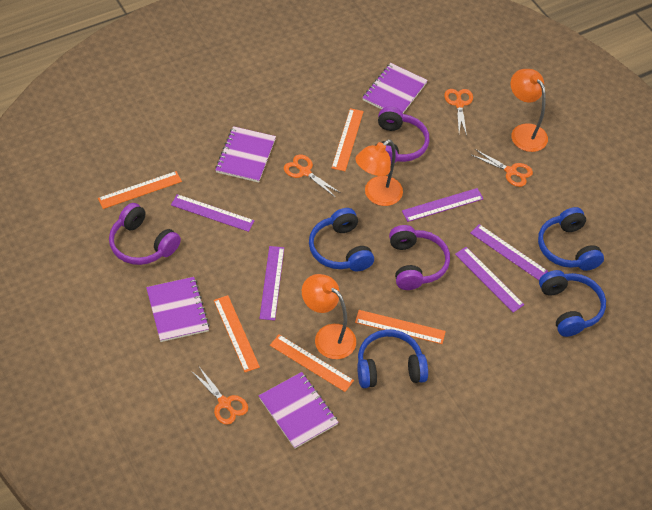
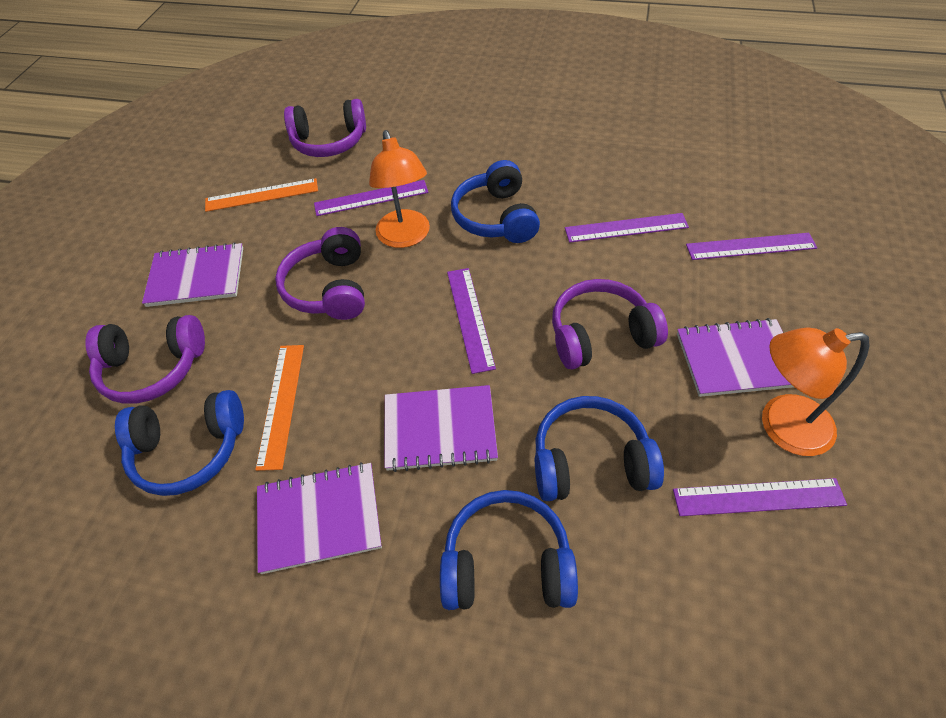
orange lamp: 3 -> 2
orange ruler: 5 -> 2
orange scissors: 4 -> 0
purple headphones: 3 -> 4

